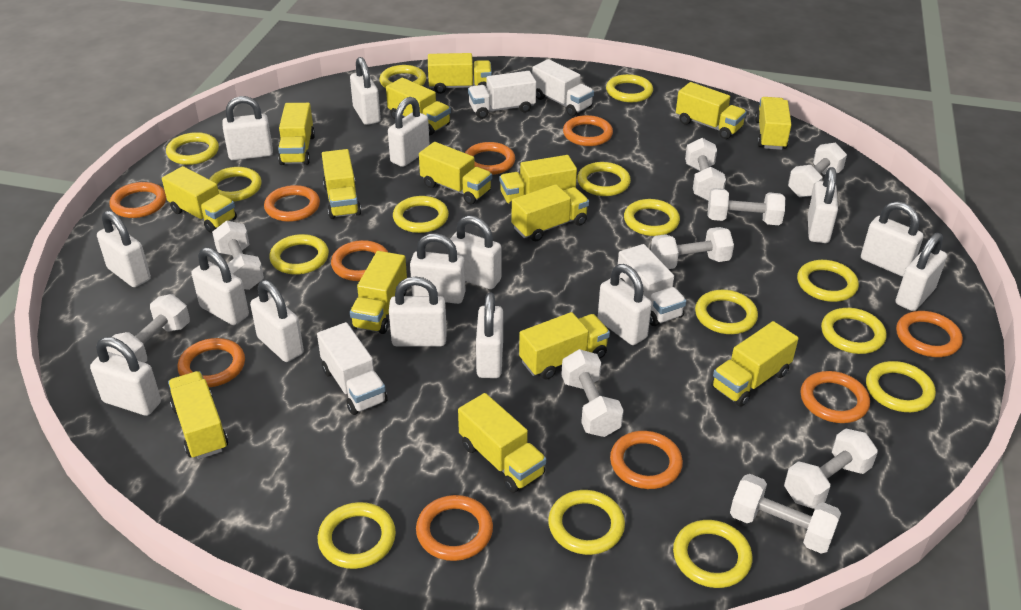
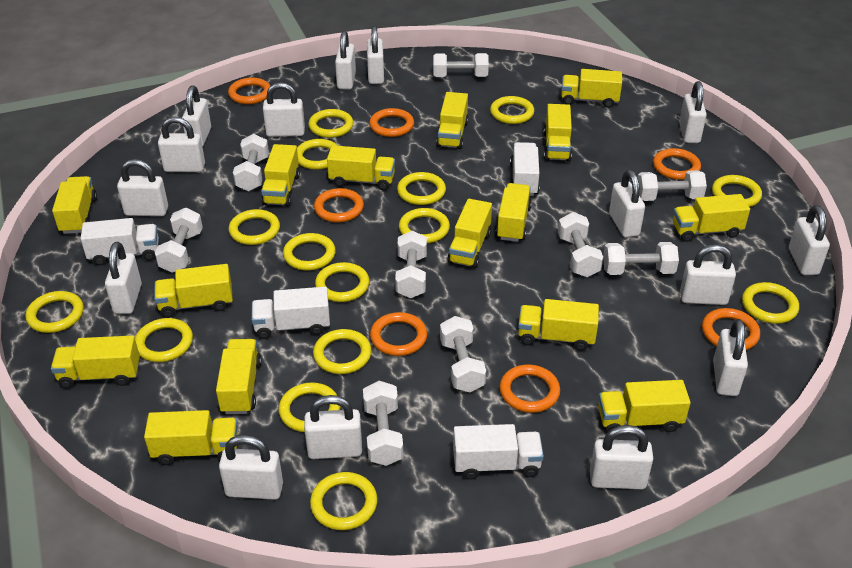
orange ring: 10 -> 7

